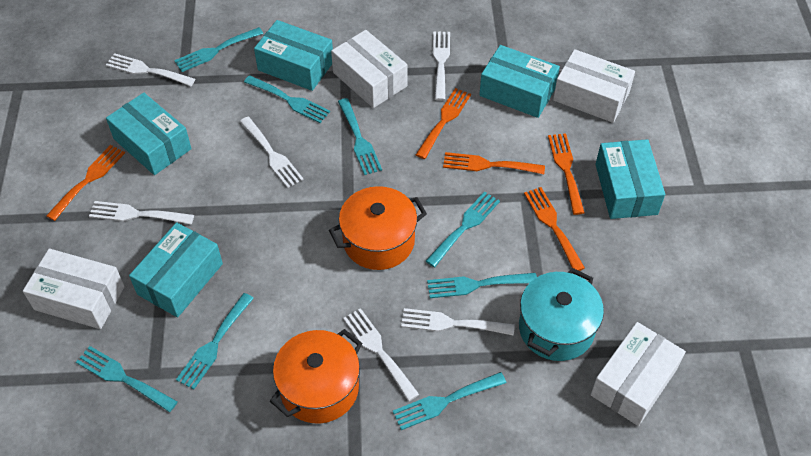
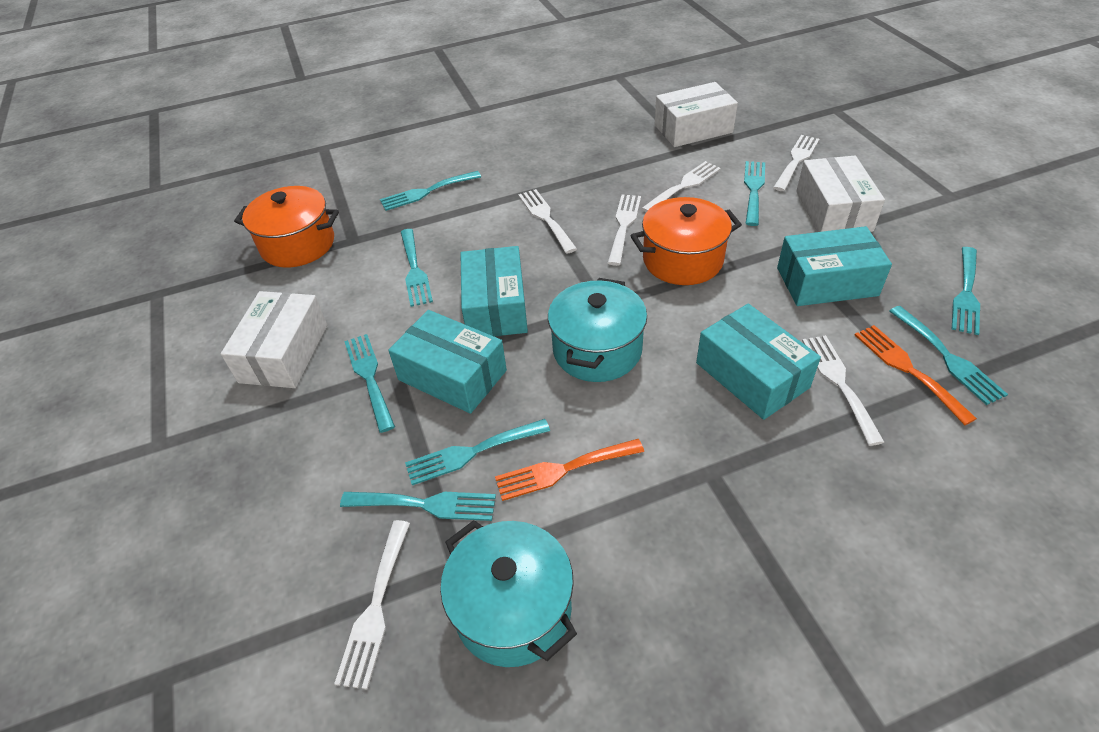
orange fork: 5 -> 2
turquoise box: 5 -> 4
turquoise pot: 1 -> 2
white box: 4 -> 3

